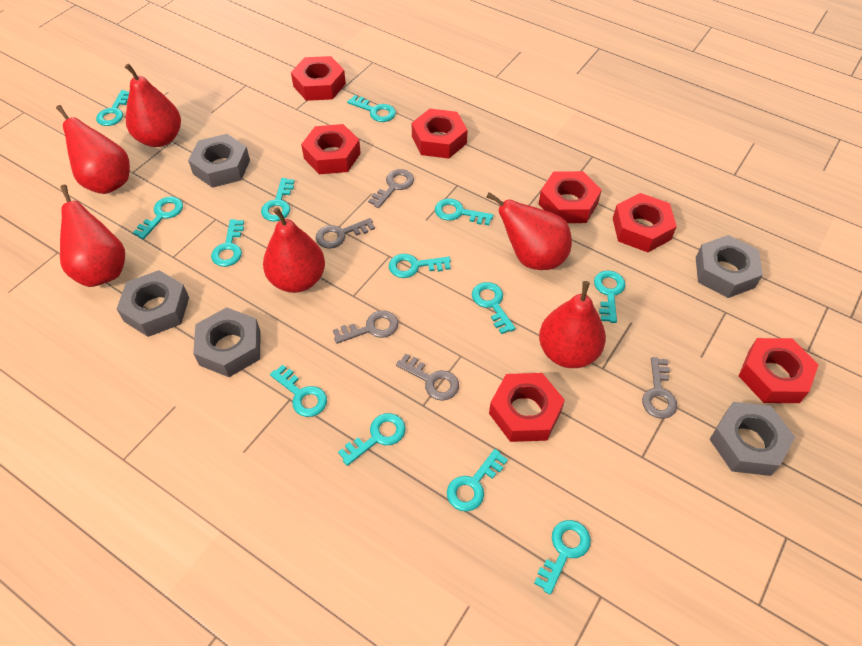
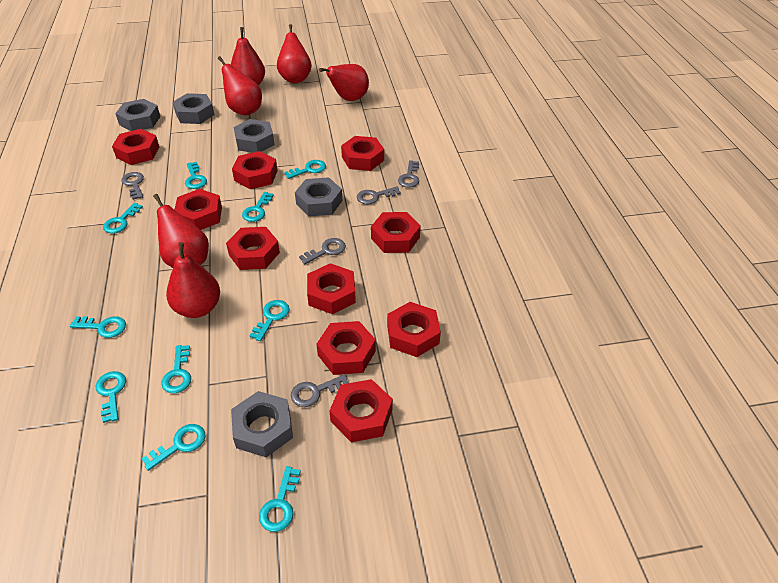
red nut: 7 -> 10
turquoise key: 13 -> 10

